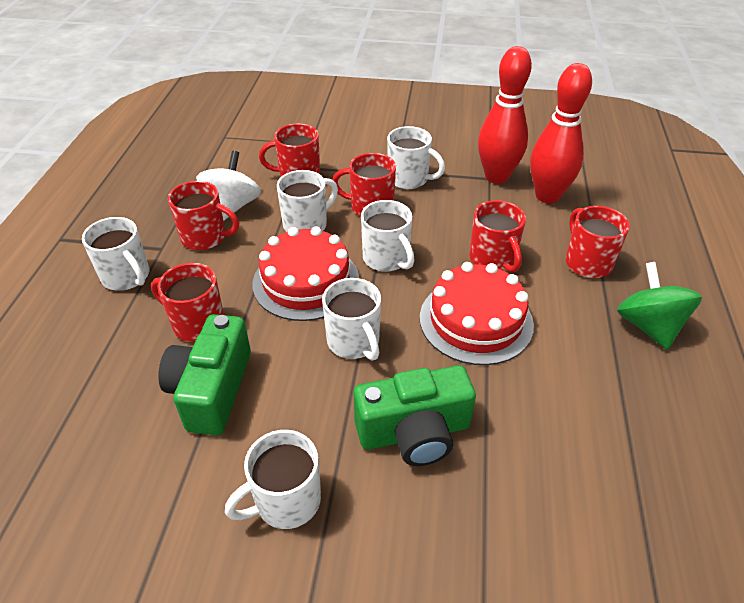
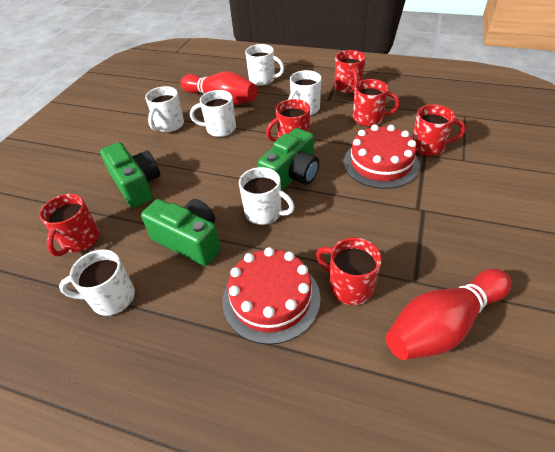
green camera: 2 -> 3
green spinning top: 1 -> 0
white spinning top: 1 -> 0

